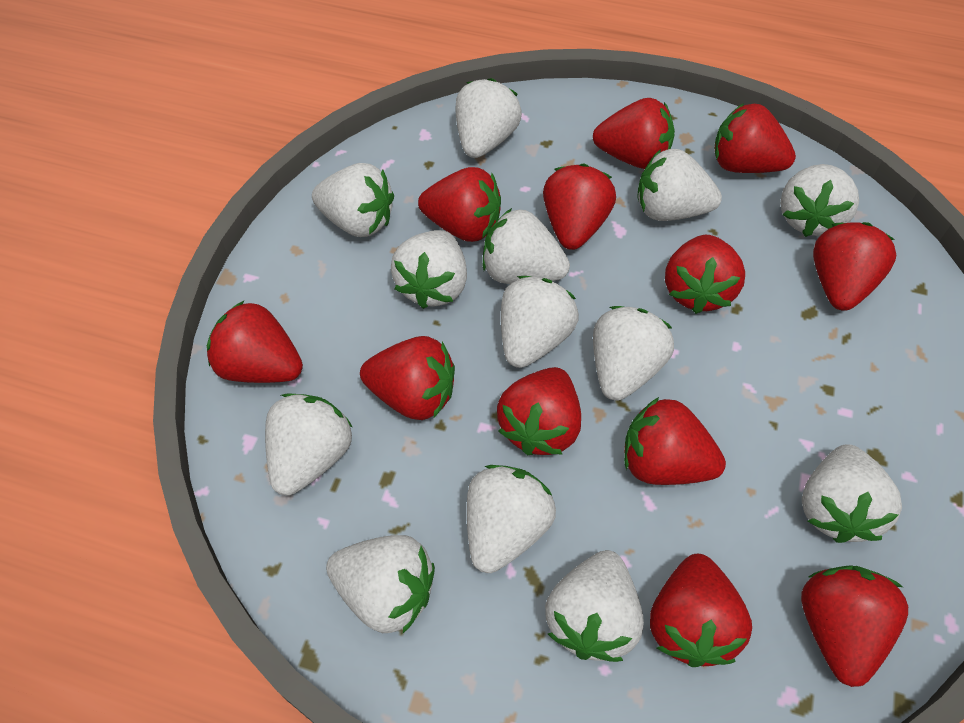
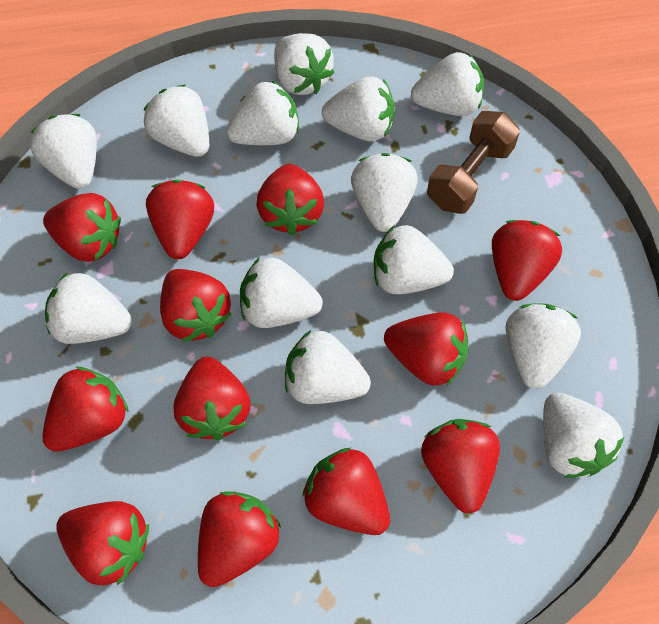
brown dumbbell: 0 -> 1

